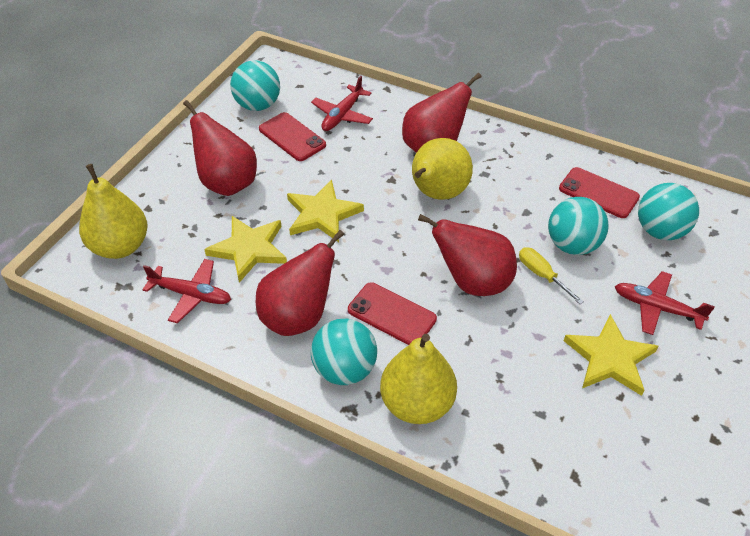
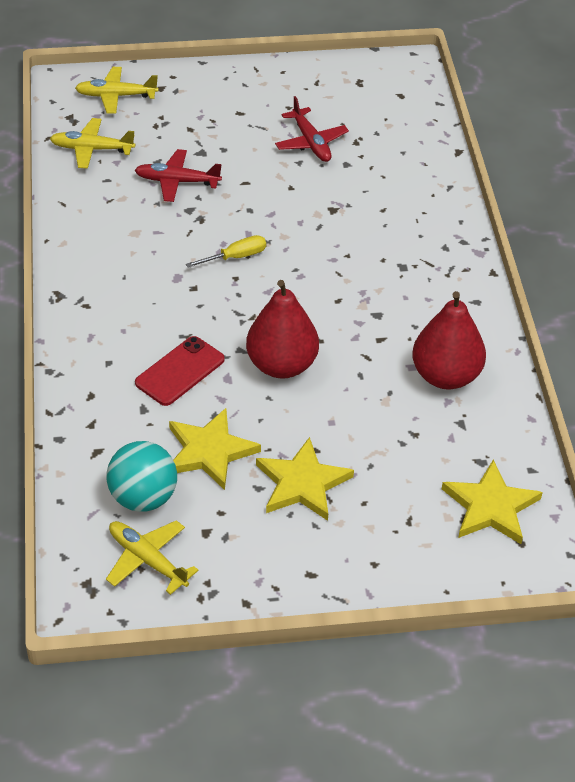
red pear: 4 -> 2
red phone: 3 -> 1
red plane: 3 -> 2
turquoise ball: 4 -> 1
yellow pear: 3 -> 0
yellow plane: 0 -> 3

